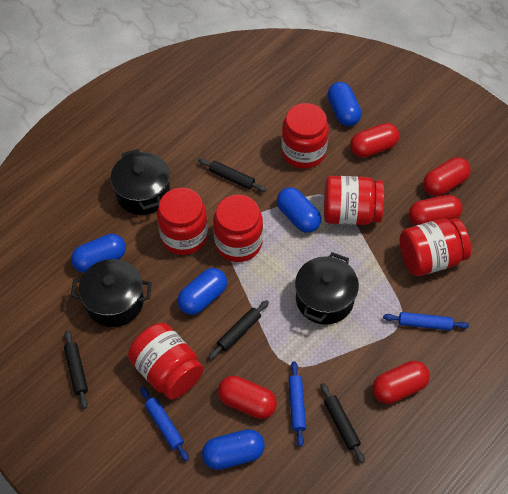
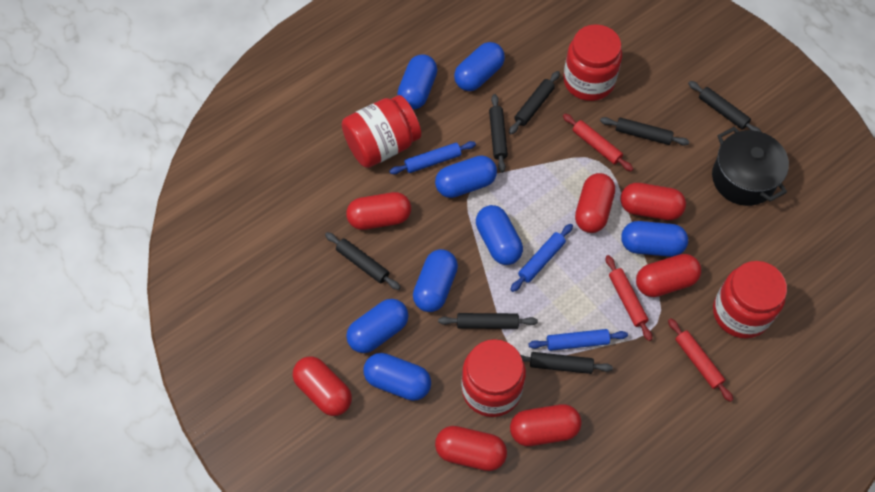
black pot: 3 -> 1
black rolling pin: 4 -> 7
blue capsule: 5 -> 8
red capsule: 5 -> 7
red jar: 6 -> 4
red rolling pin: 0 -> 3

